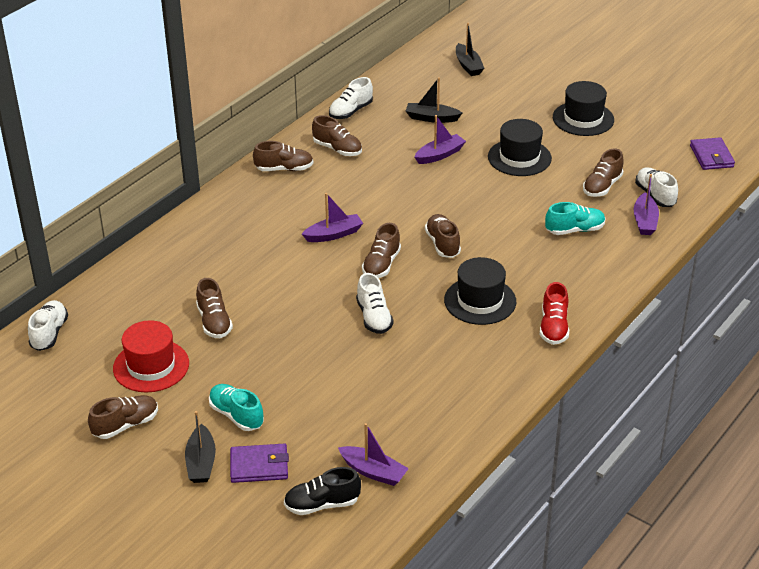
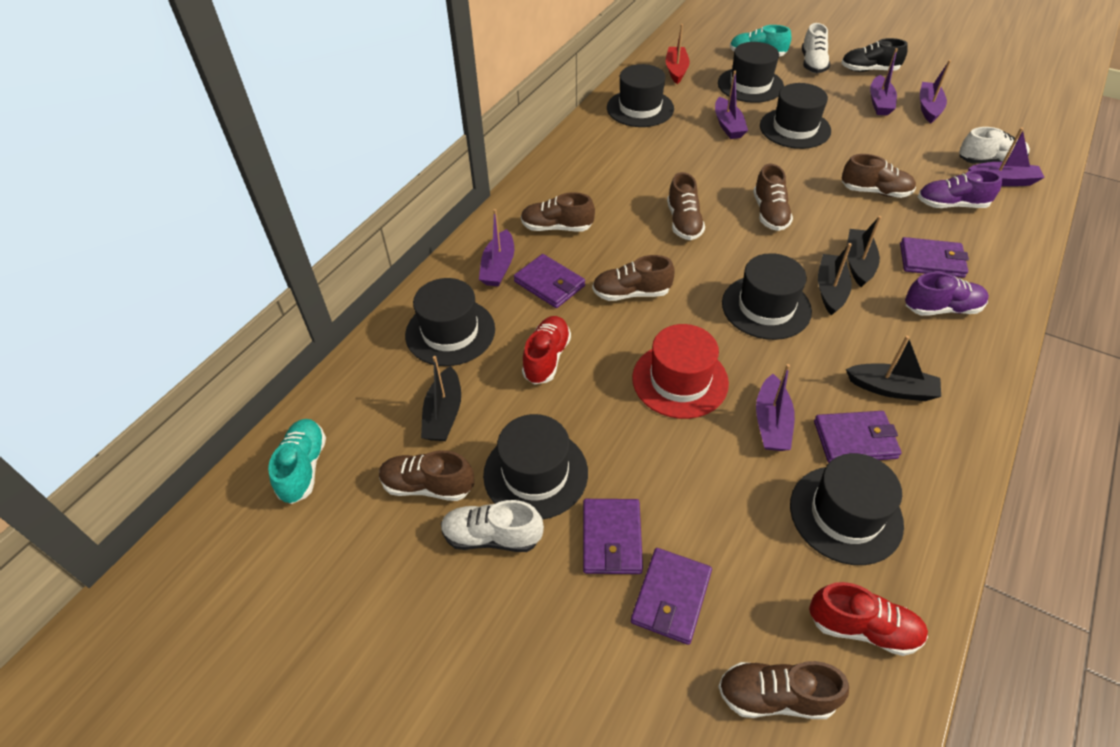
black boat: 3 -> 4
black hat: 3 -> 7
purple boat: 4 -> 6
purple shoe: 0 -> 2
purple wallet: 2 -> 5
red boat: 0 -> 1
red shoe: 1 -> 2
white shoe: 4 -> 3

